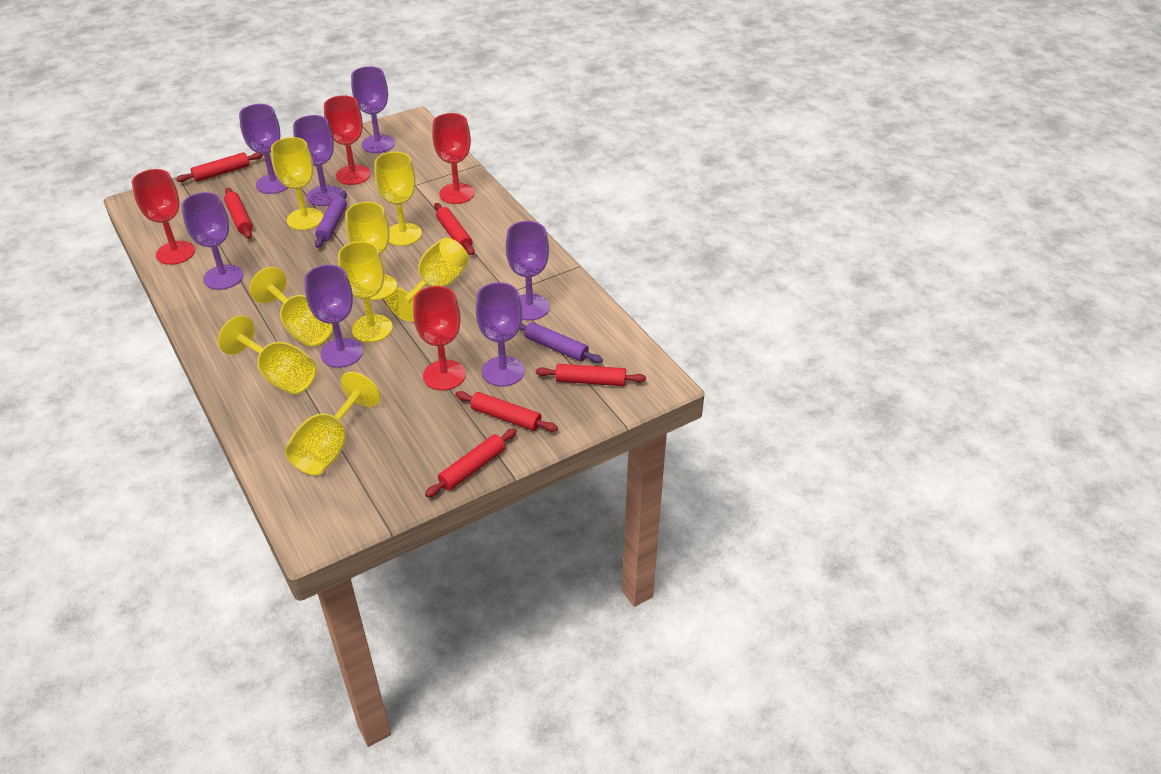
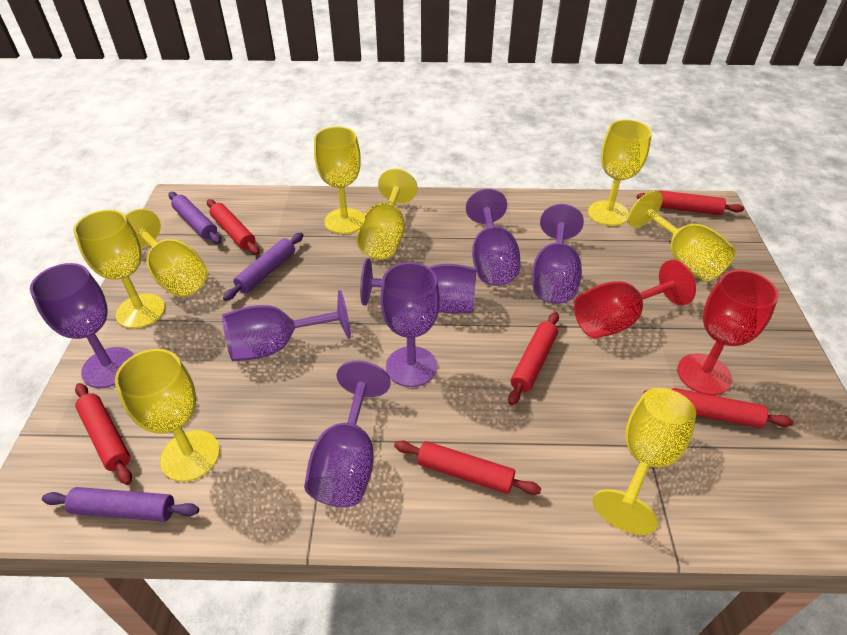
purple rolling pin: 2 -> 3
red goblet: 4 -> 2

